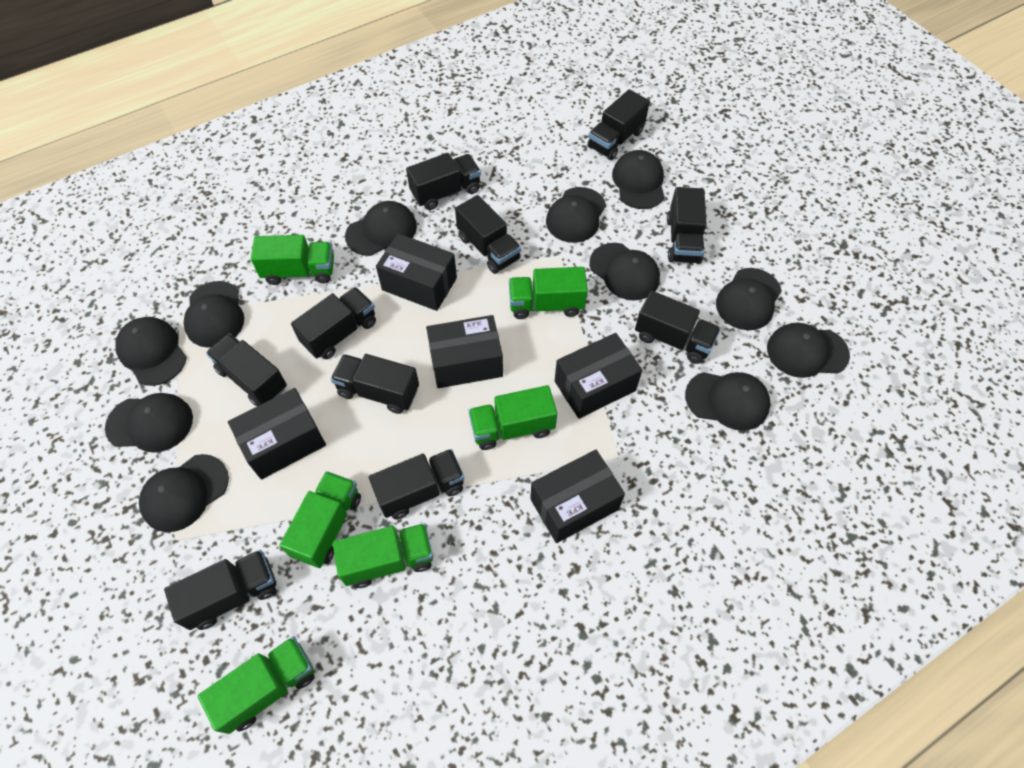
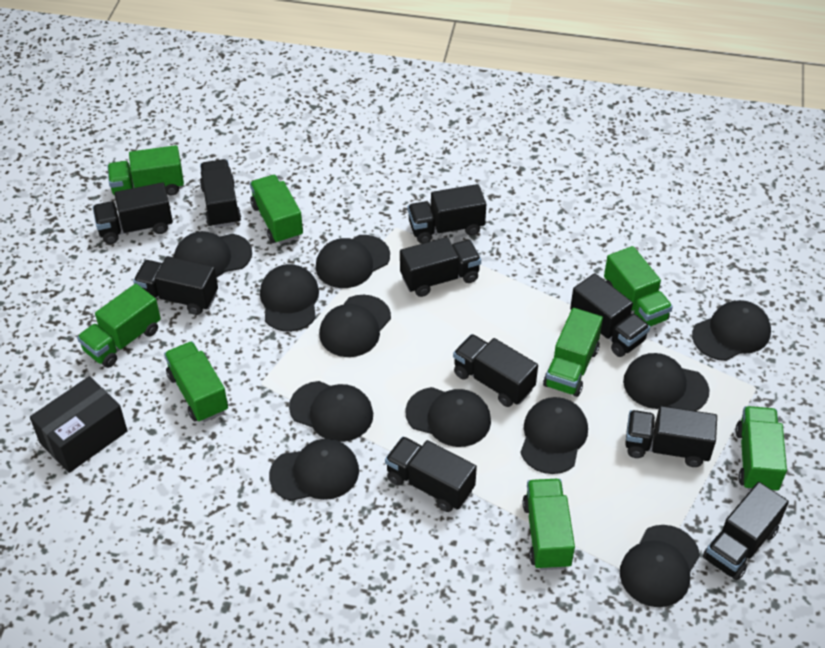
black box: 5 -> 1
green truck: 6 -> 8

